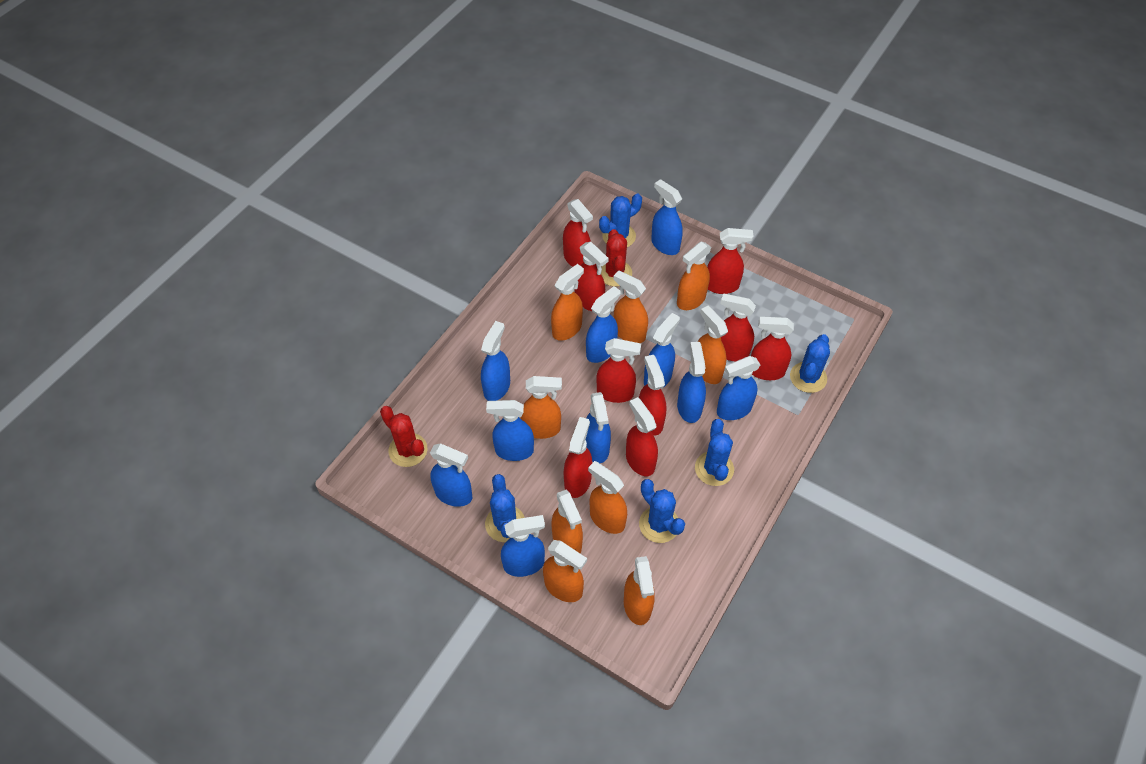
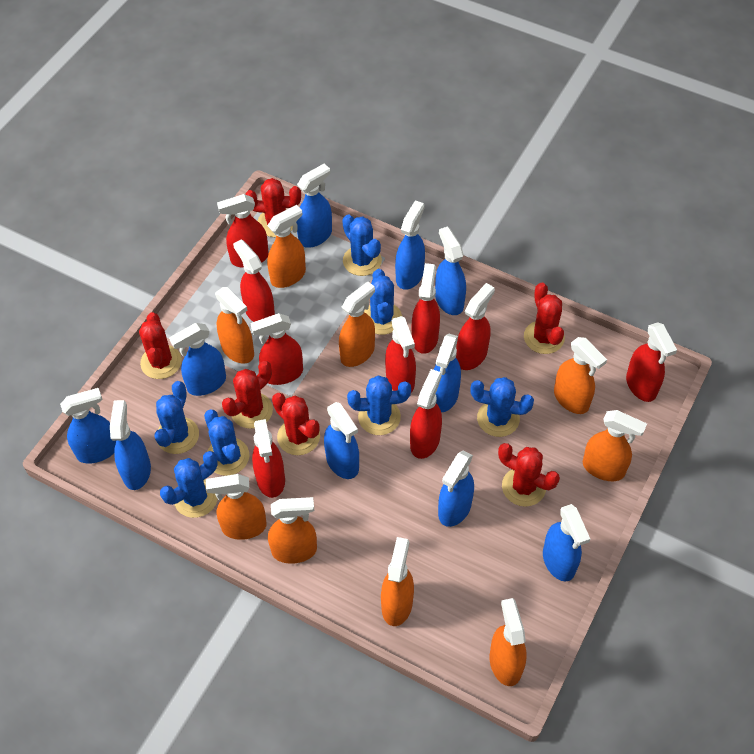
blue cactus: 5 -> 7
red cactus: 2 -> 6

